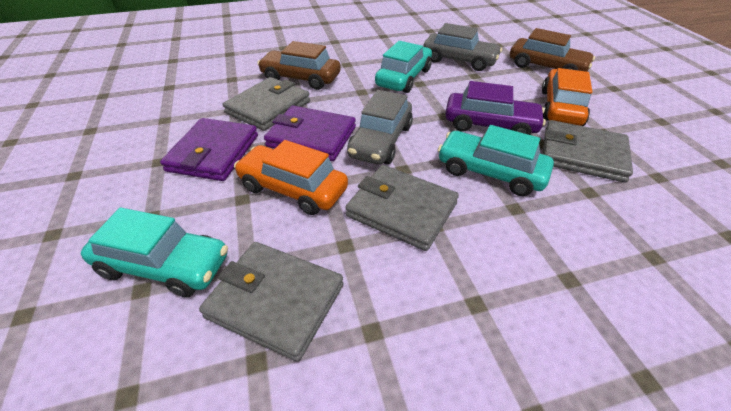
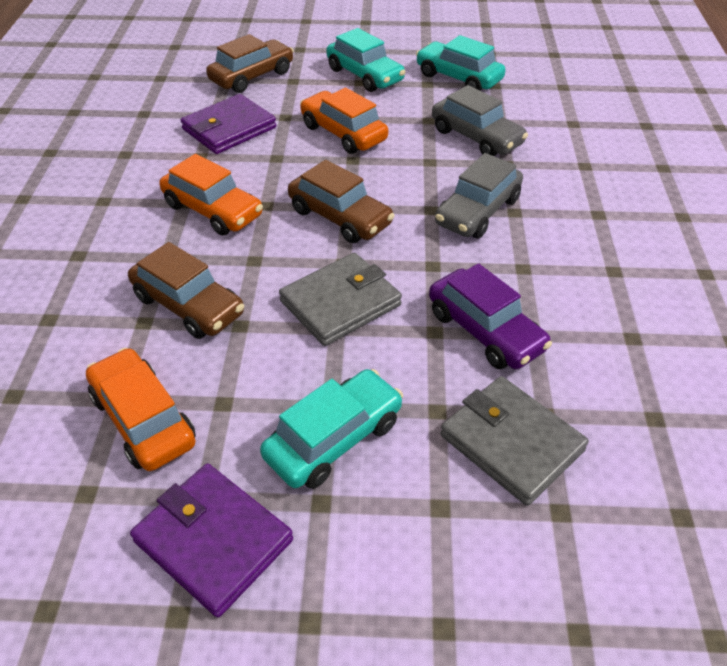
brown car: 2 -> 3
grey wallet: 4 -> 2
orange car: 2 -> 3

